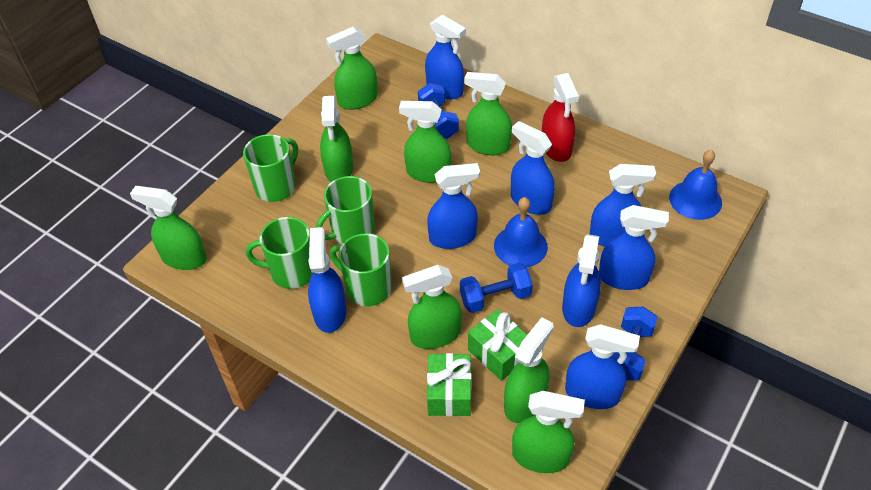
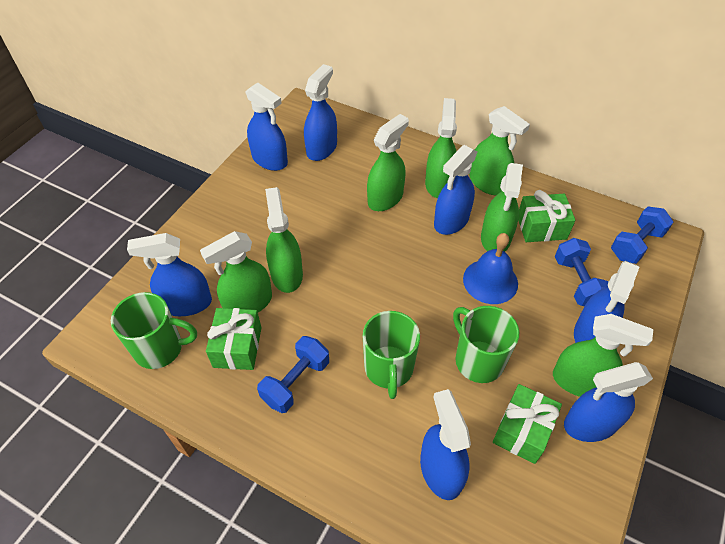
blue bell: 2 -> 1
blue spray bottle: 8 -> 7
green gift: 2 -> 3
green mug: 4 -> 3
green spray bottle: 8 -> 7
red spray bottle: 1 -> 0

